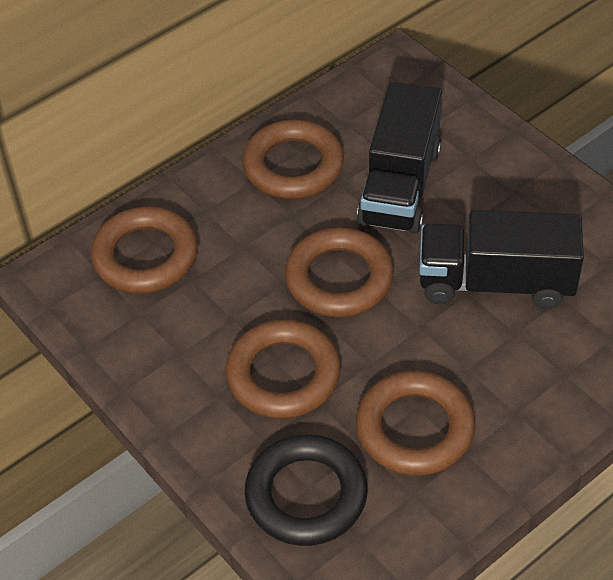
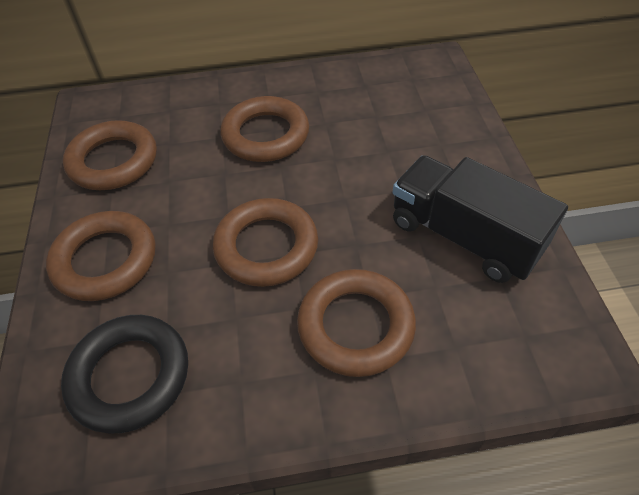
black truck: 2 -> 1

